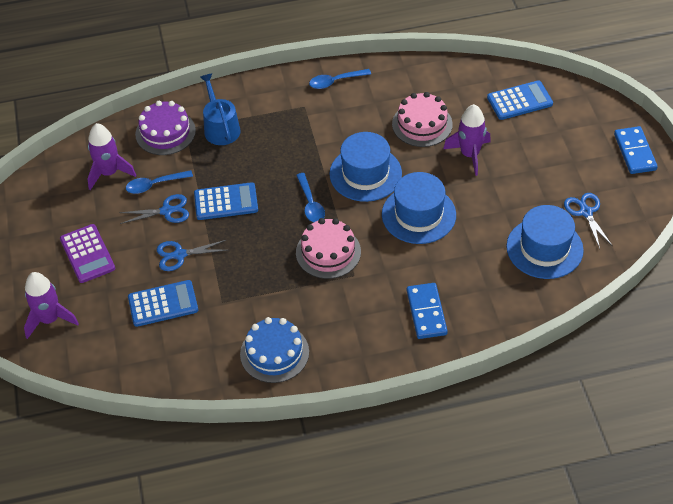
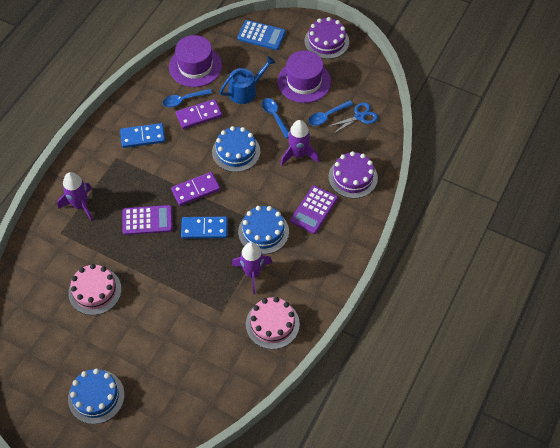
blue cake: 1 -> 3
blue calculator: 3 -> 1
blue hat: 3 -> 0
blue scissors: 3 -> 1
purple cake: 1 -> 2
purple calculator: 1 -> 2
purple domino: 0 -> 2
purple hat: 0 -> 2

